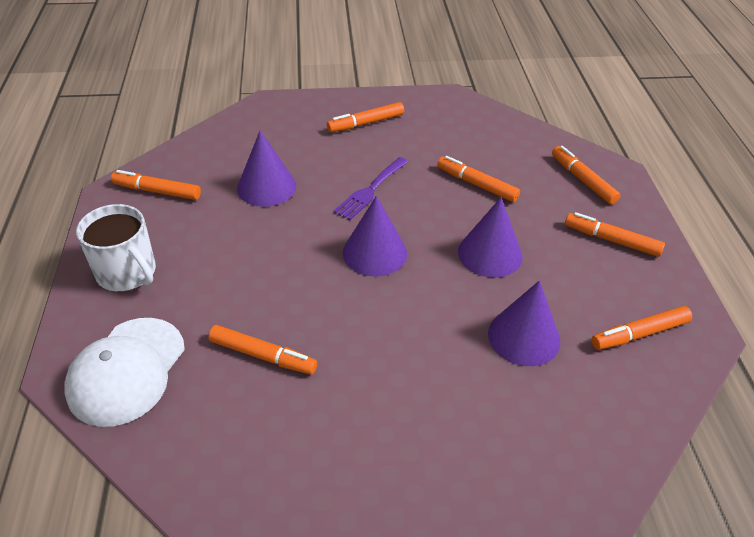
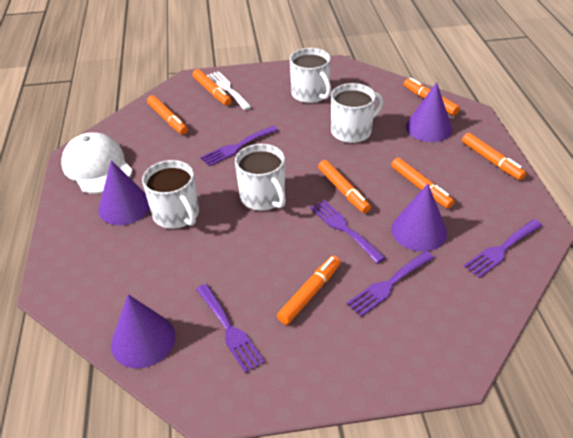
purple fork: 1 -> 5
white fork: 0 -> 1
white mug: 1 -> 4

